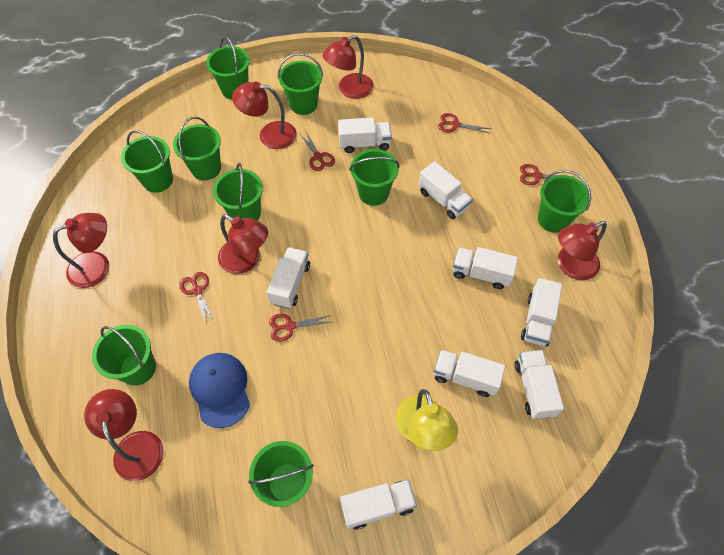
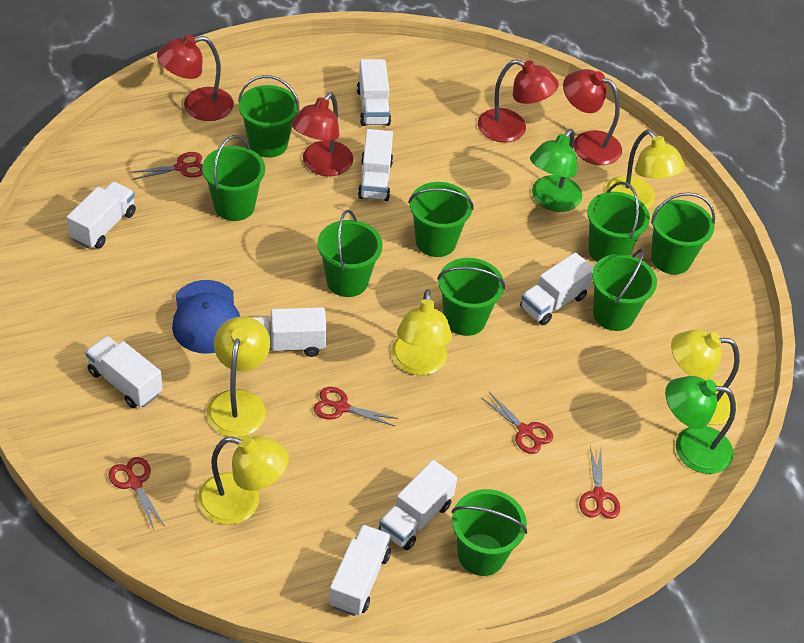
green lamp: 0 -> 2
red lamp: 6 -> 4
yellow lamp: 1 -> 5

